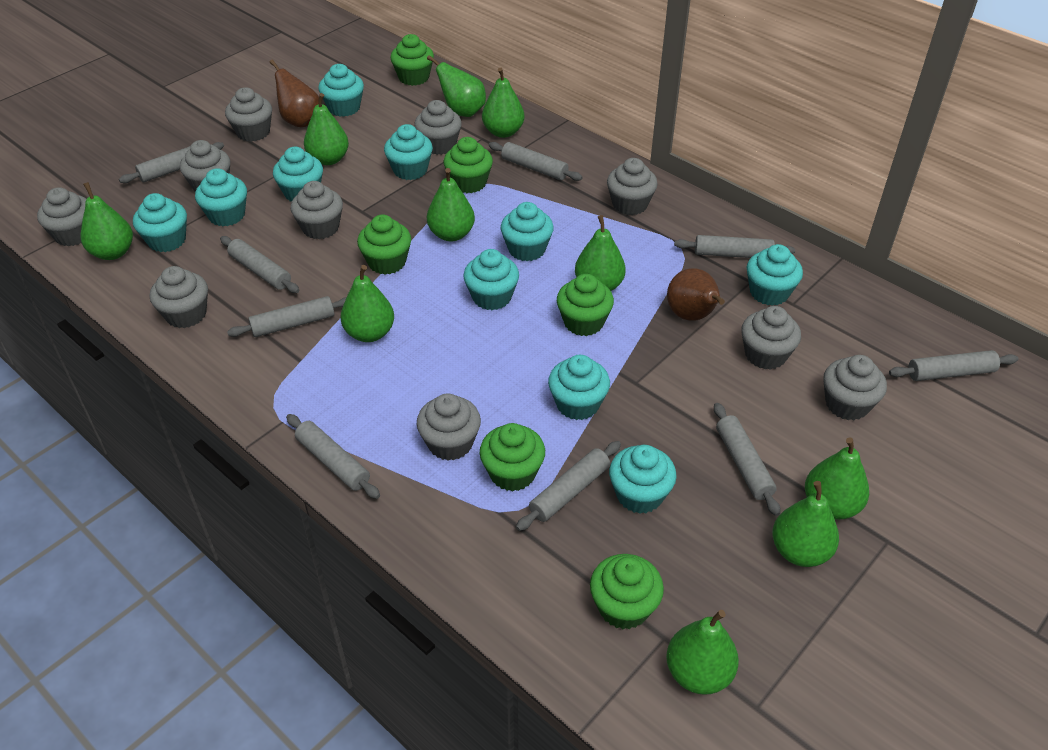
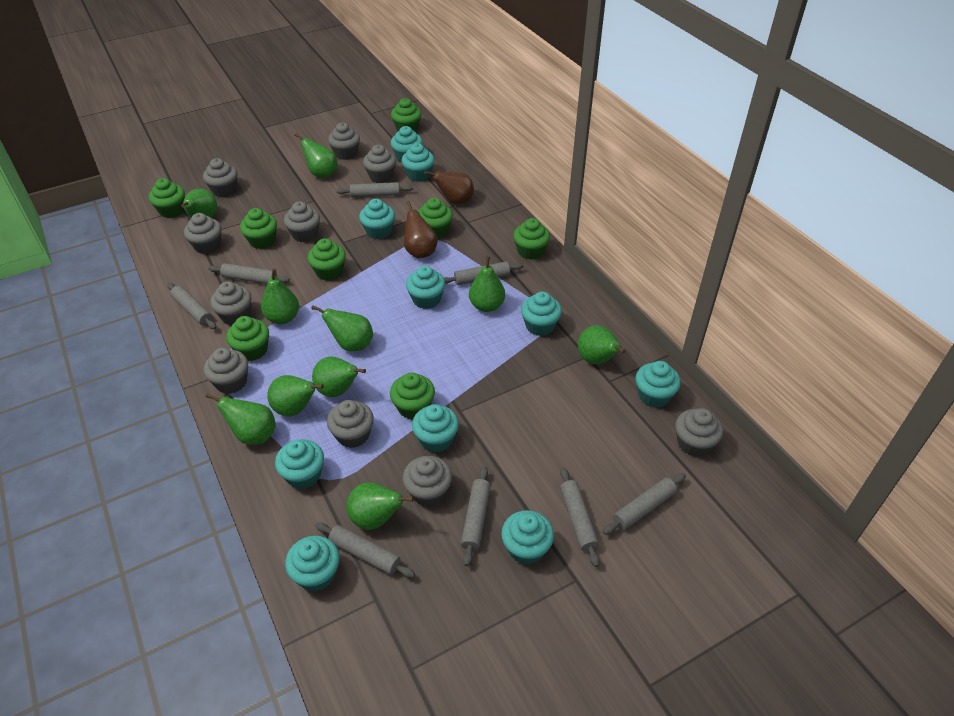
green cupcake: 6 -> 8
grey rolling pin: 9 -> 8

